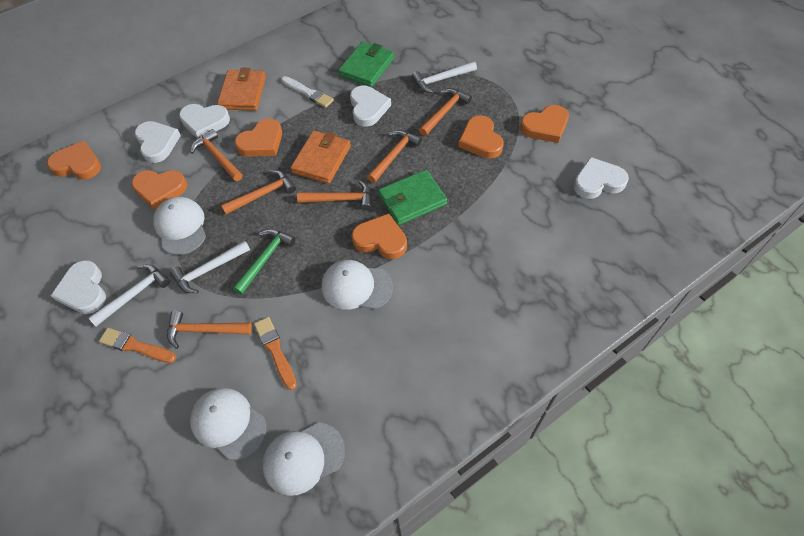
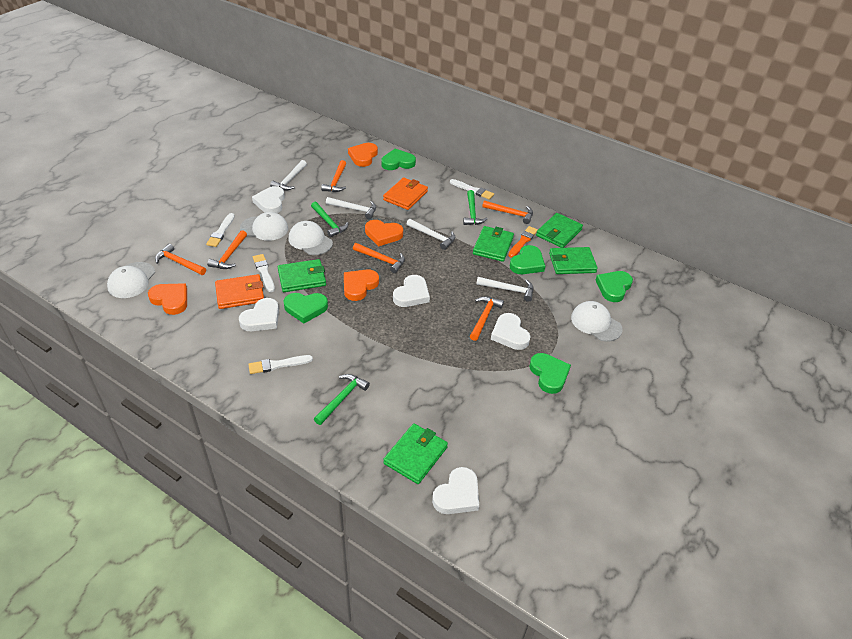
green hammer: 1 -> 3
green heart: 0 -> 5
green wallet: 2 -> 5
orange brush: 2 -> 1
orange heart: 6 -> 4
white brush: 1 -> 4
white hammer: 3 -> 4

